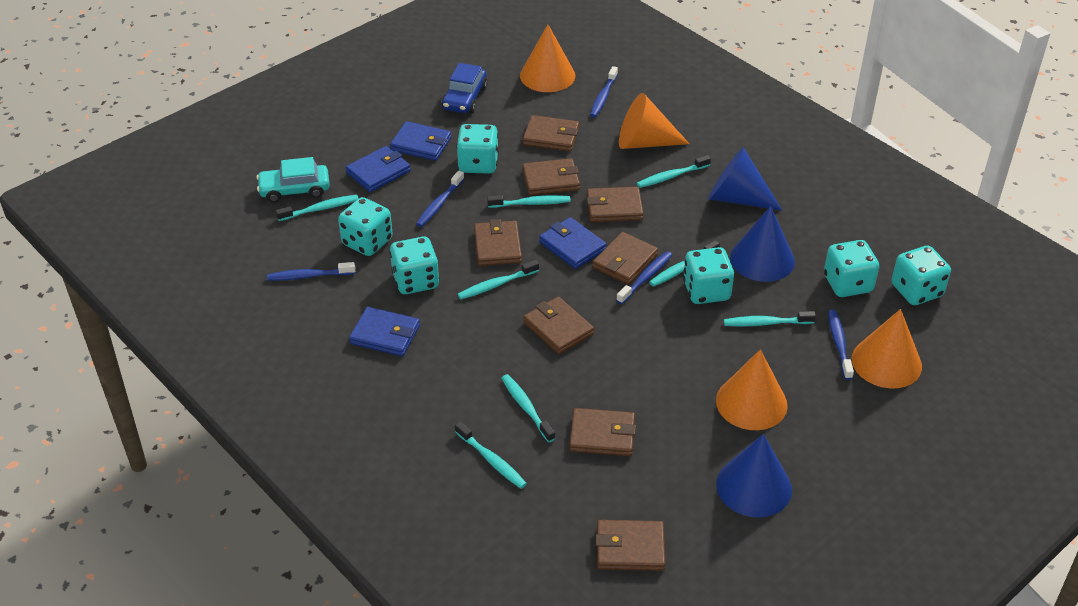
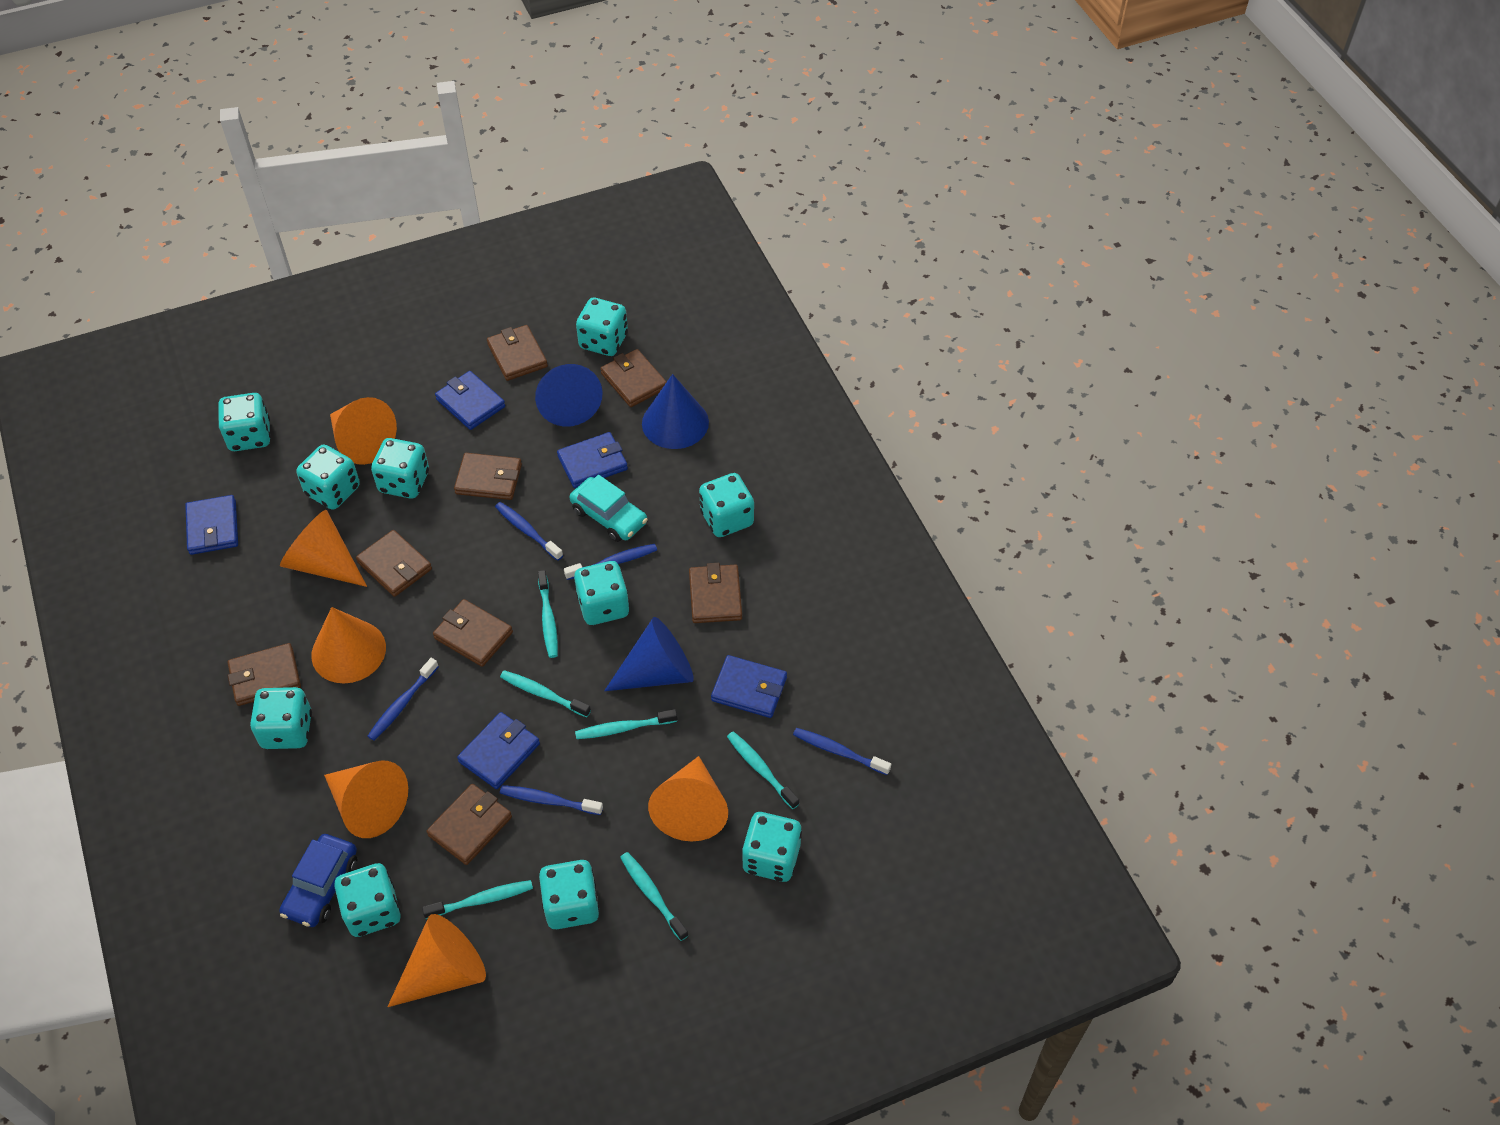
blue wallet: 4 -> 5
orange cone: 4 -> 6
turquoise dice: 6 -> 10
turquoise toothbrush: 8 -> 6

